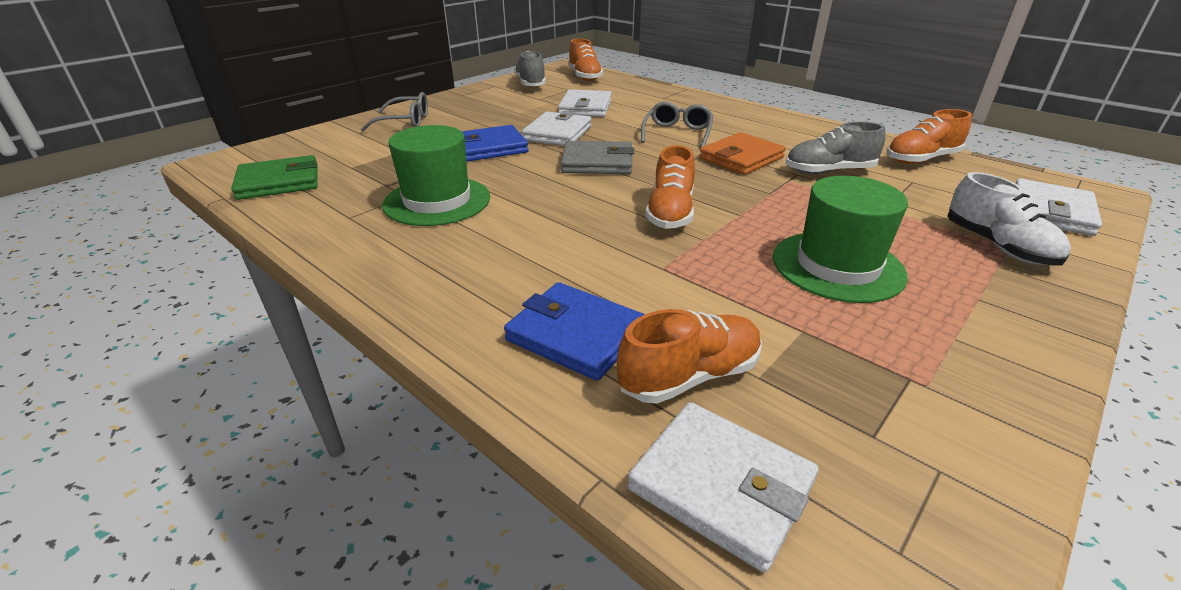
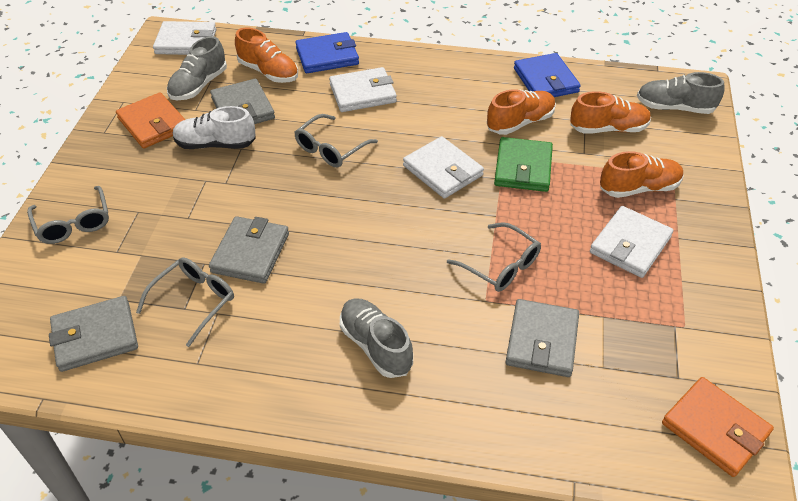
green hat: 2 -> 0
grey glasses: 2 -> 4
grey shoe: 2 -> 3
grey wallet: 1 -> 4
orange wallet: 1 -> 2

